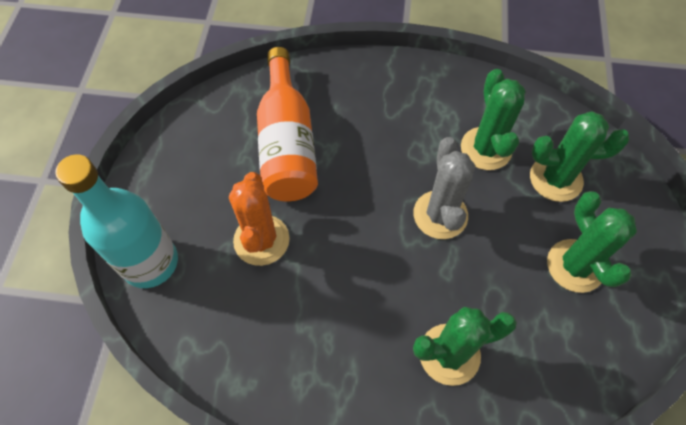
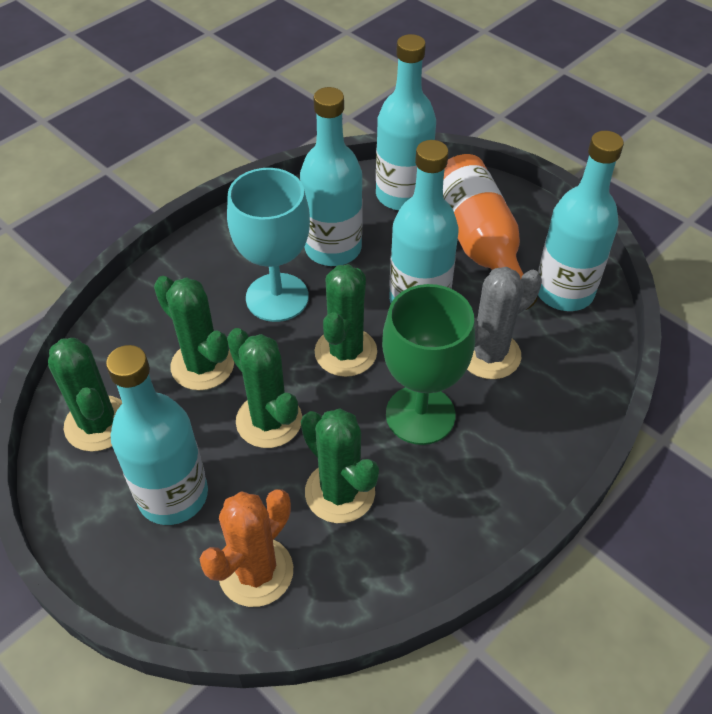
green cactus: 4 -> 5
green goblet: 0 -> 1
turquoise bottle: 1 -> 5
turquoise goblet: 0 -> 1

